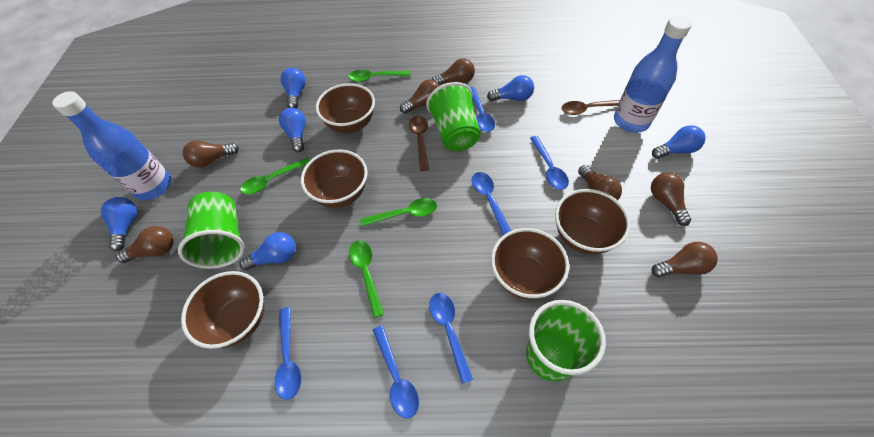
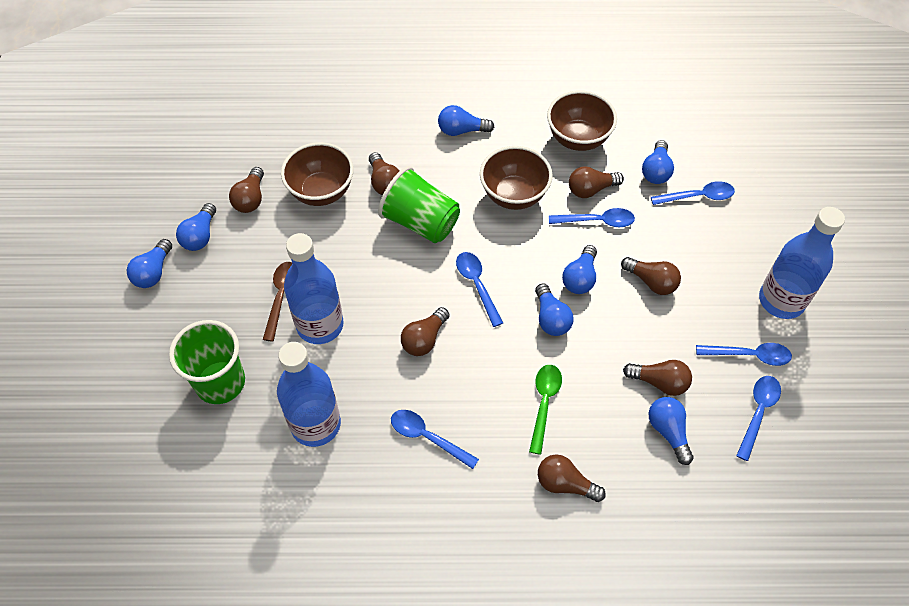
blue bottle: 2 -> 3
blue light bulb: 6 -> 7
brown bowl: 5 -> 3
brown spoon: 2 -> 1
green cup: 3 -> 2
green spoon: 4 -> 1

